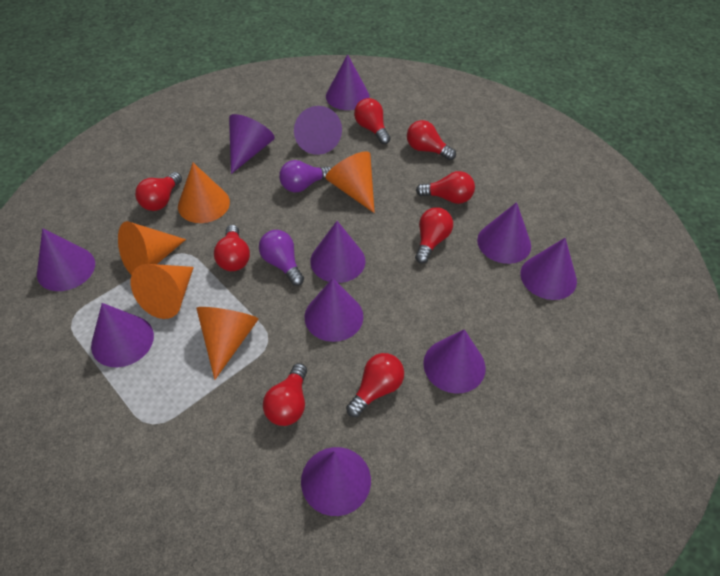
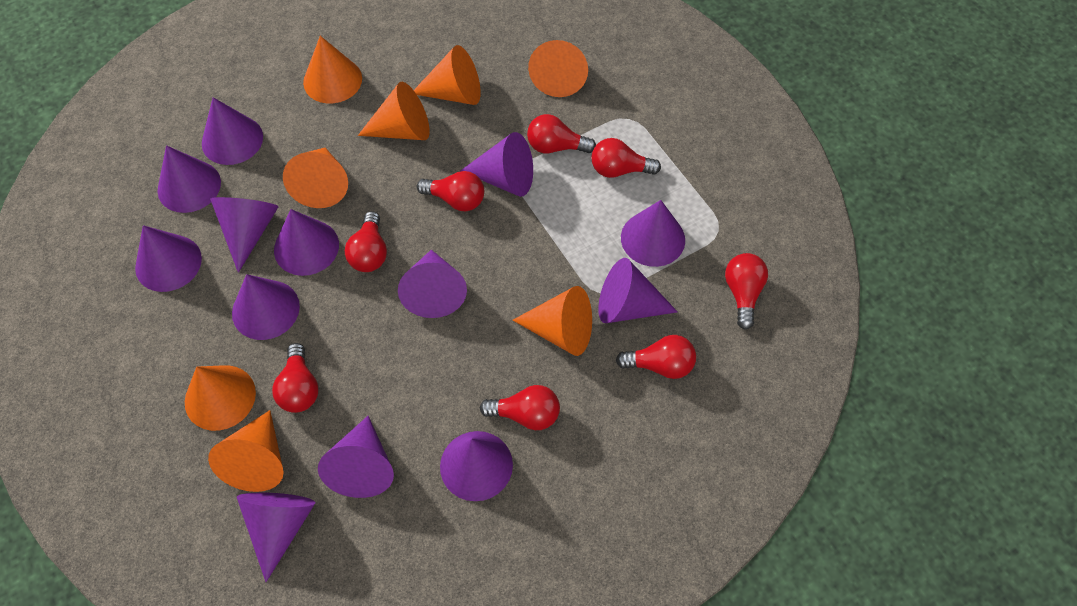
orange cone: 5 -> 8
purple cone: 11 -> 13
purple light bulb: 2 -> 0

